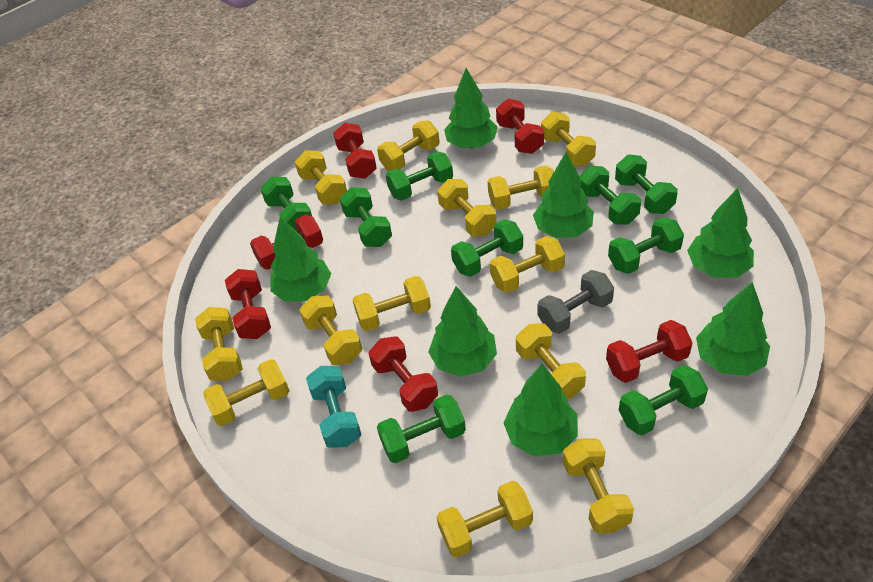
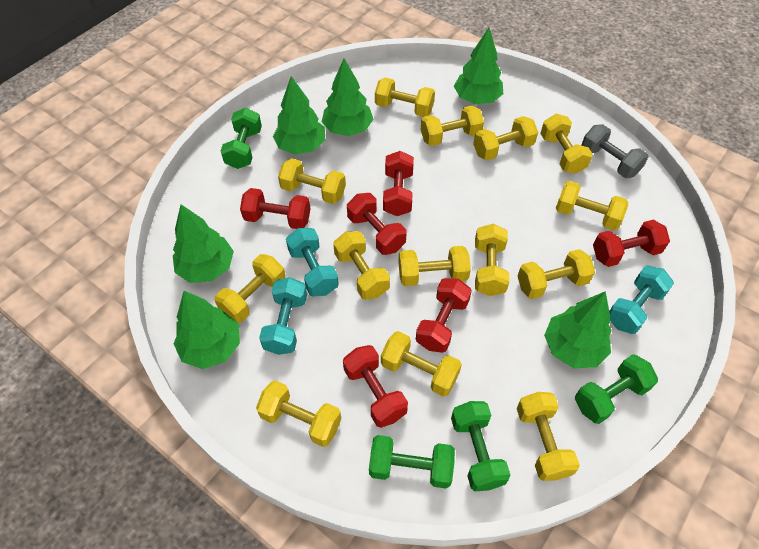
green dumbbell: 9 -> 4
green tree: 7 -> 6
turquoise dumbbell: 1 -> 3
yellow dumbbell: 13 -> 14

